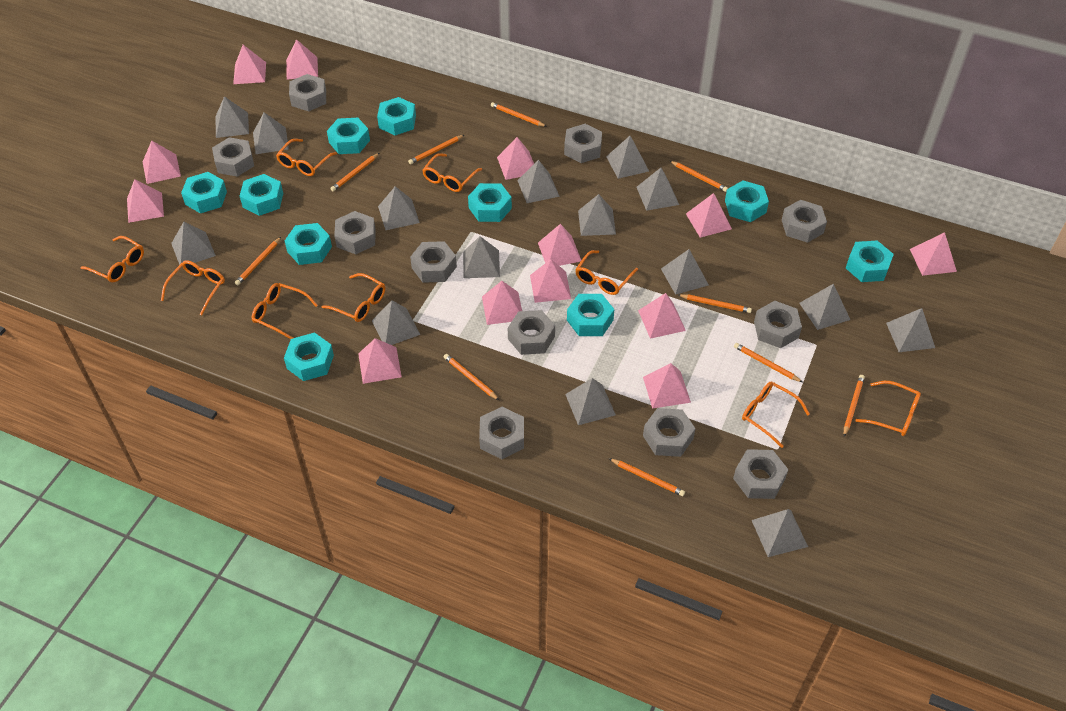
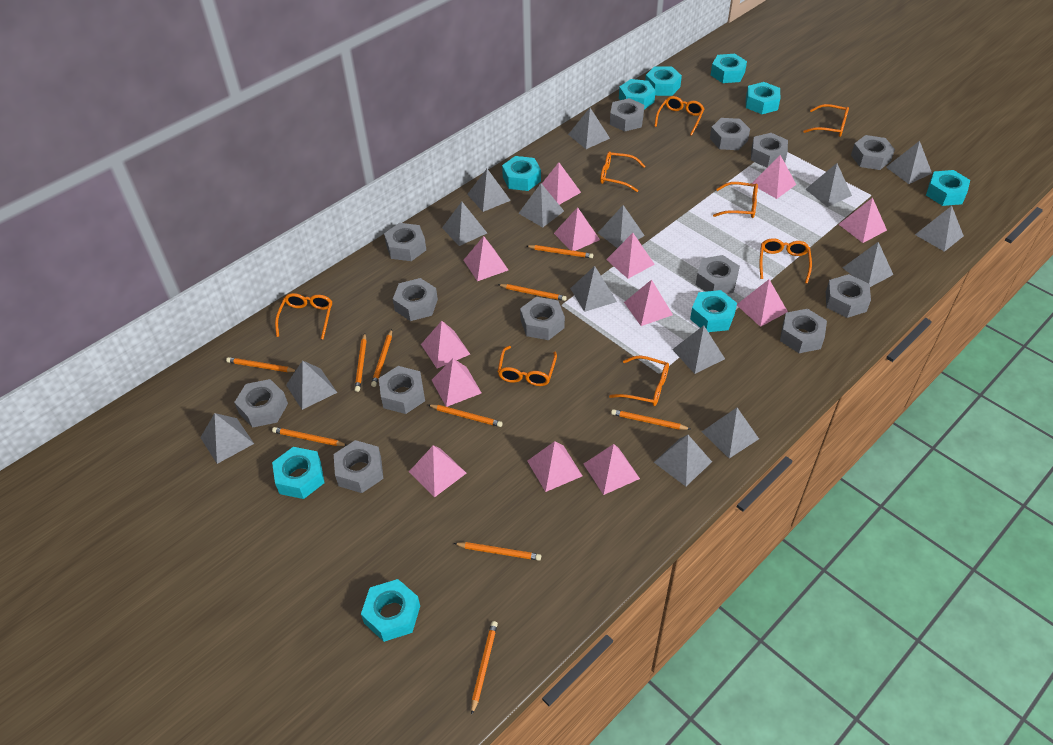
grey nut: 11 -> 13
orange glasses: 9 -> 8
turquoise nut: 10 -> 9

